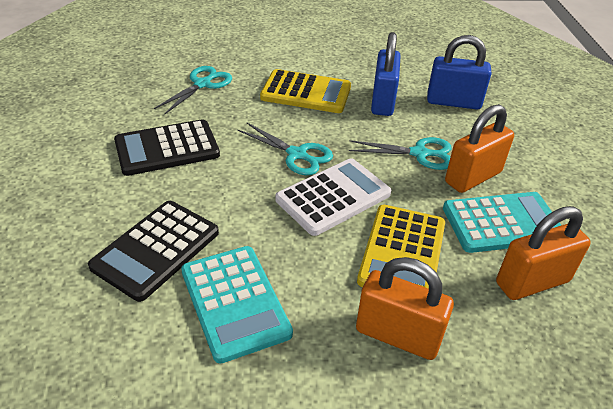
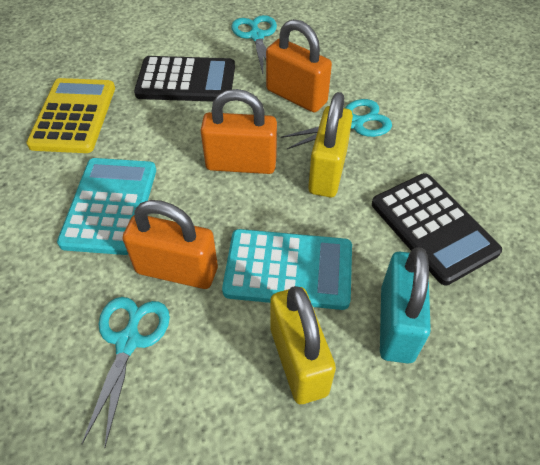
blue padlock: 2 -> 0
turquoise padlock: 0 -> 1
white calculator: 1 -> 0
yellow calculator: 2 -> 1
yellow padlock: 0 -> 2

